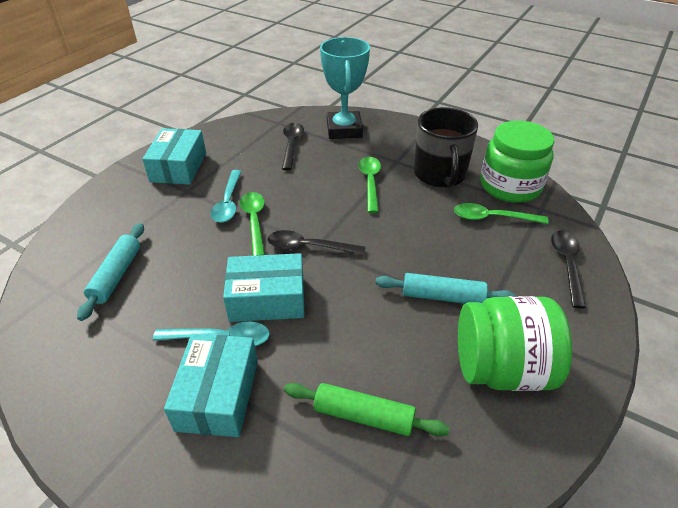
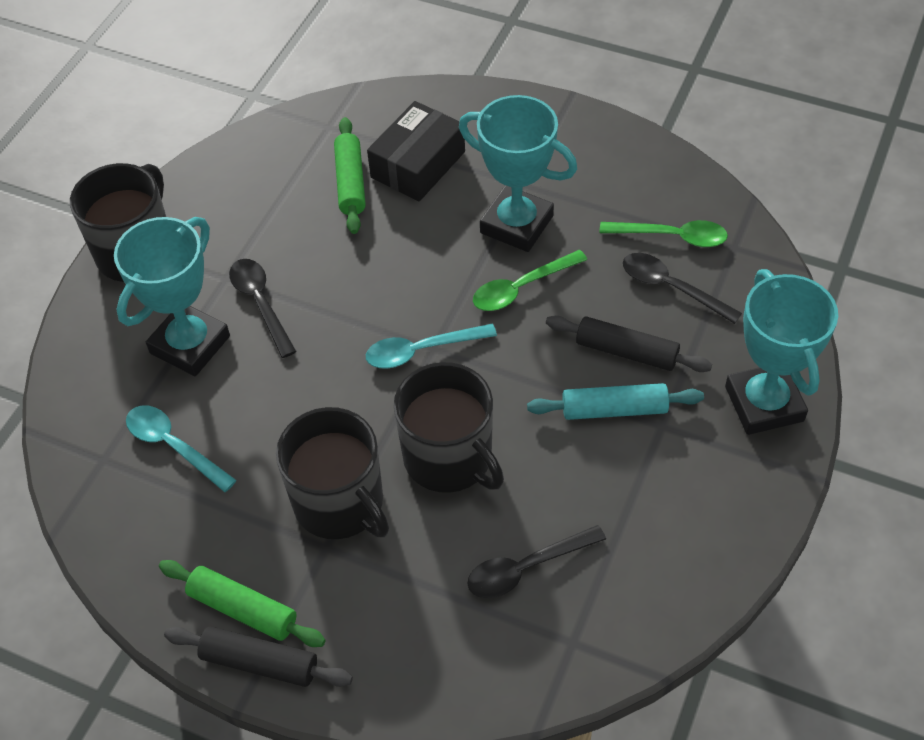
black box: 0 -> 1
black mug: 1 -> 3
black rolling pin: 0 -> 2
green jar: 2 -> 0
green rolling pin: 1 -> 2
green spoon: 3 -> 2
turquoise box: 3 -> 0
turquoise rolling pin: 2 -> 1
turquoise trophy: 1 -> 3

